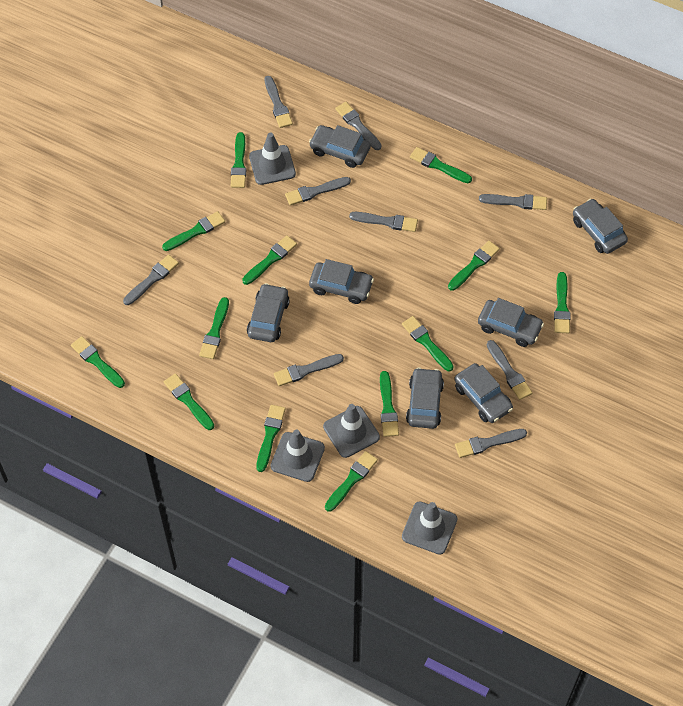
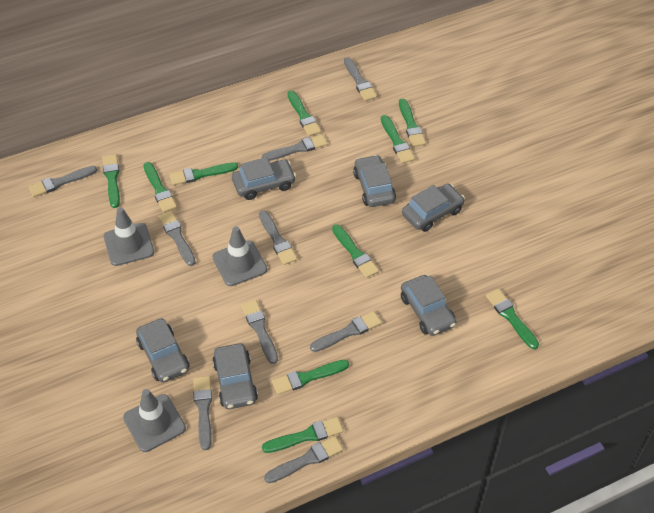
green brush: 13 -> 10
grey car: 7 -> 6
grey traffic cone: 4 -> 3

